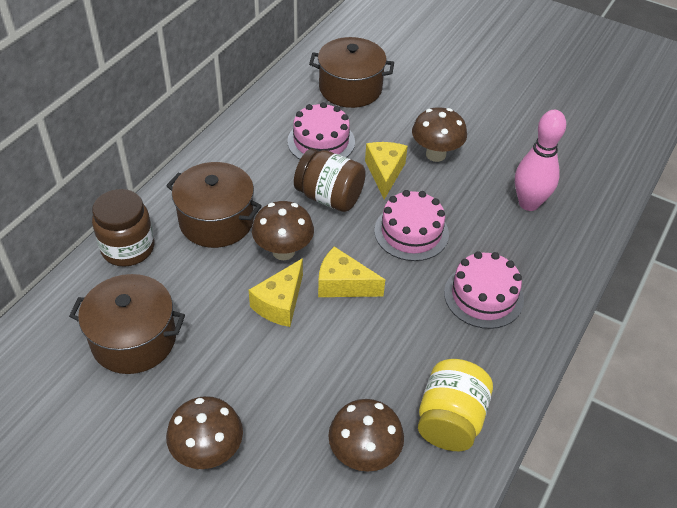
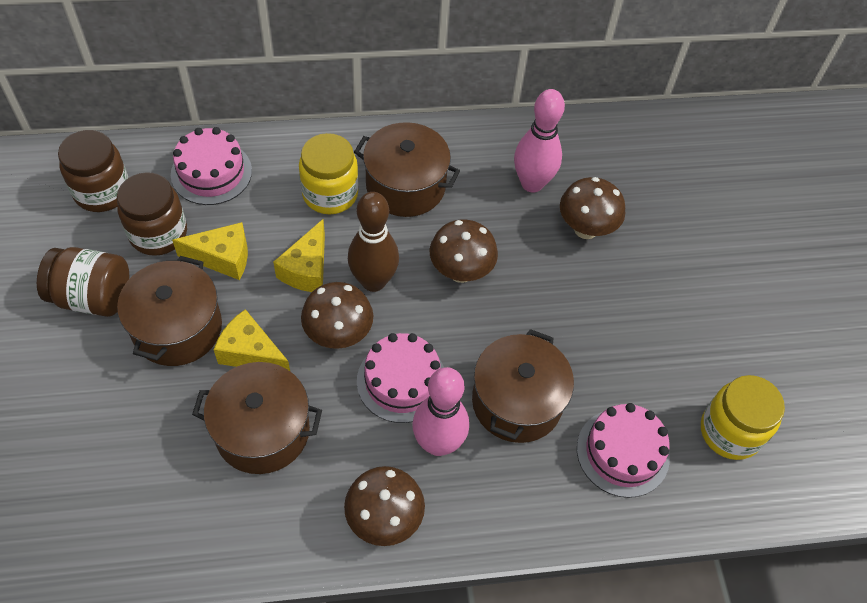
brown bowling pin: 0 -> 1
brown jar: 2 -> 3
brown pot: 3 -> 4
pink bowling pin: 1 -> 2
yellow jar: 1 -> 2

